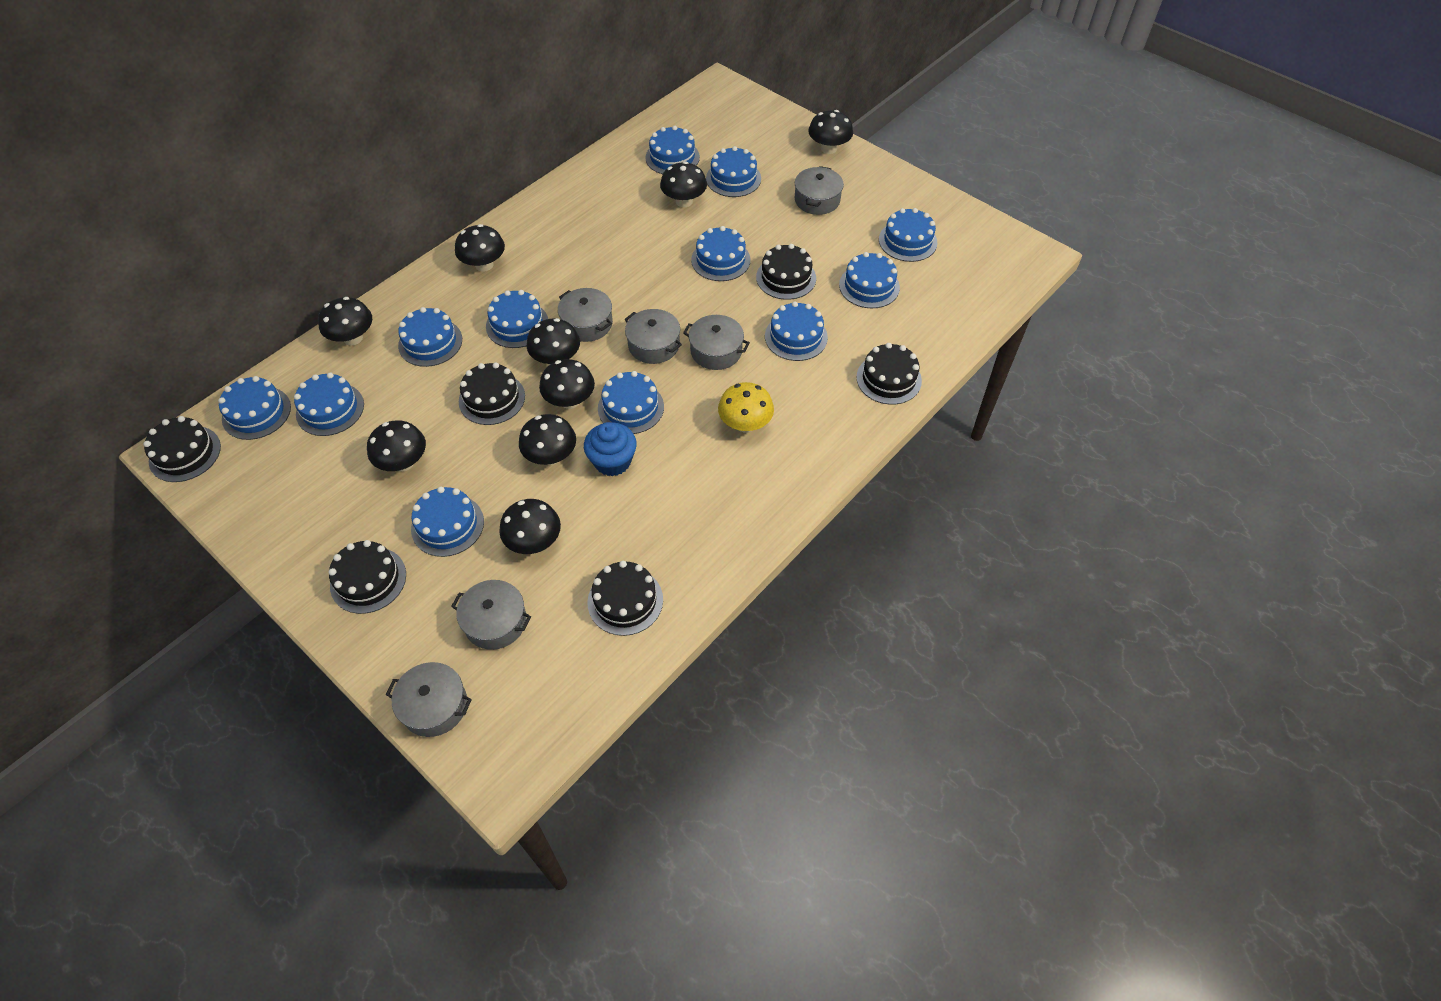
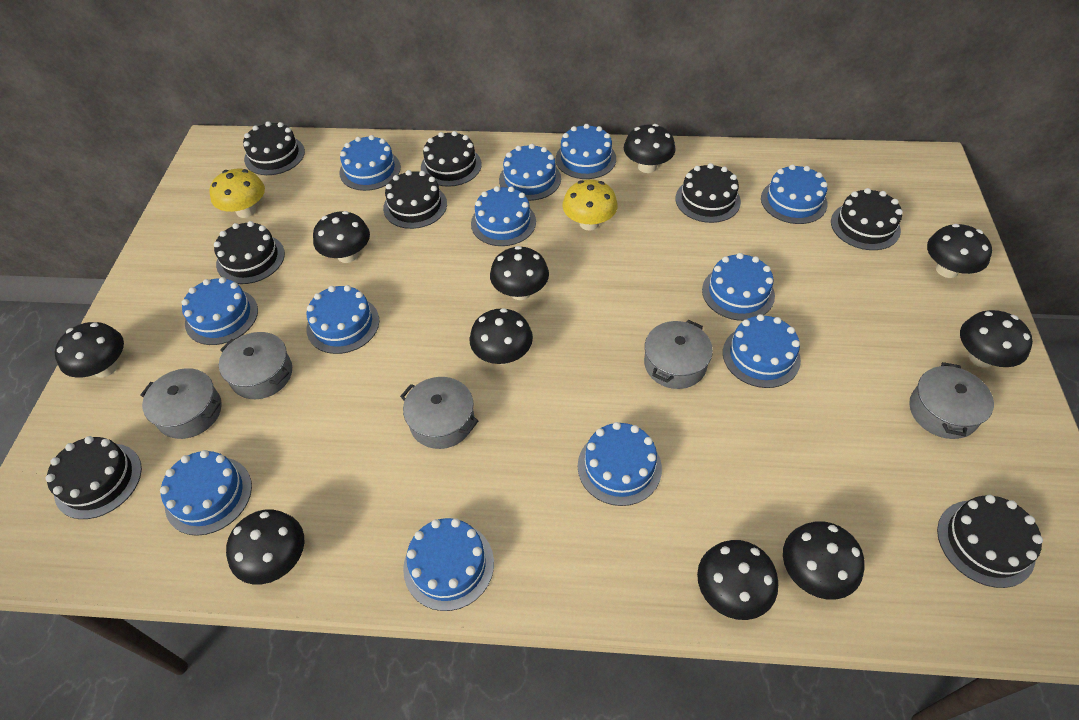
black cake: 6 -> 8
black mushroom: 9 -> 10
blue cupcake: 1 -> 0
grey pot: 6 -> 5
yellow mushroom: 1 -> 2

